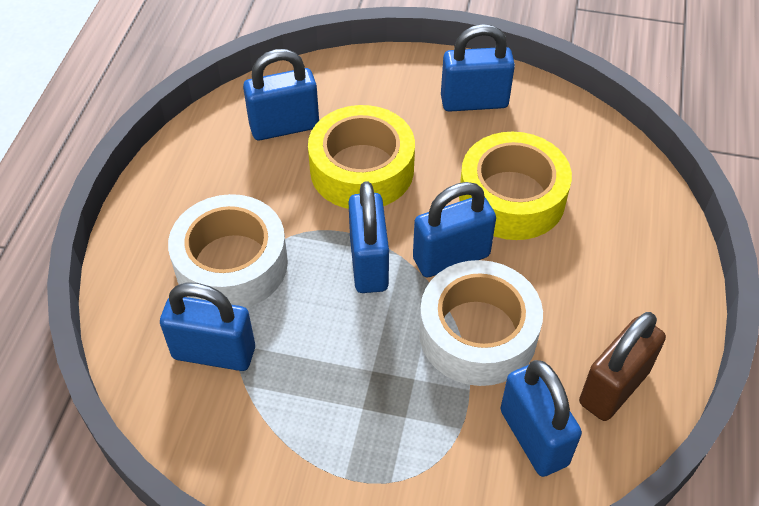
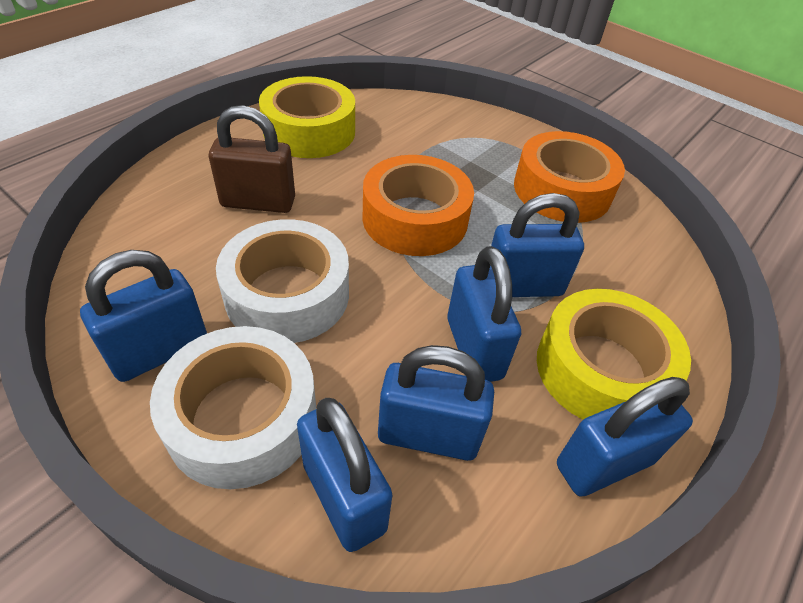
orange tape: 0 -> 2

